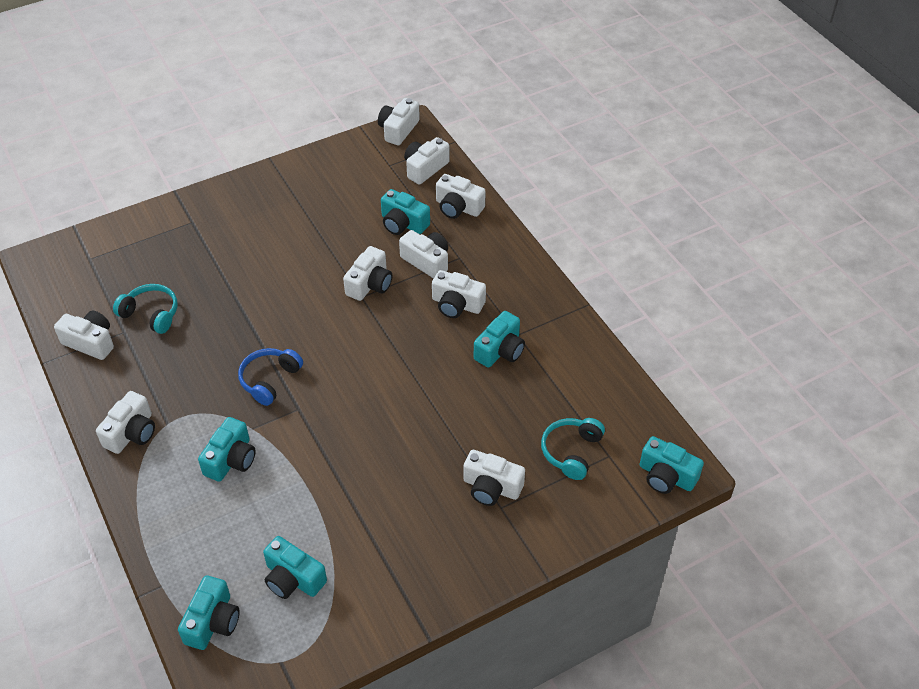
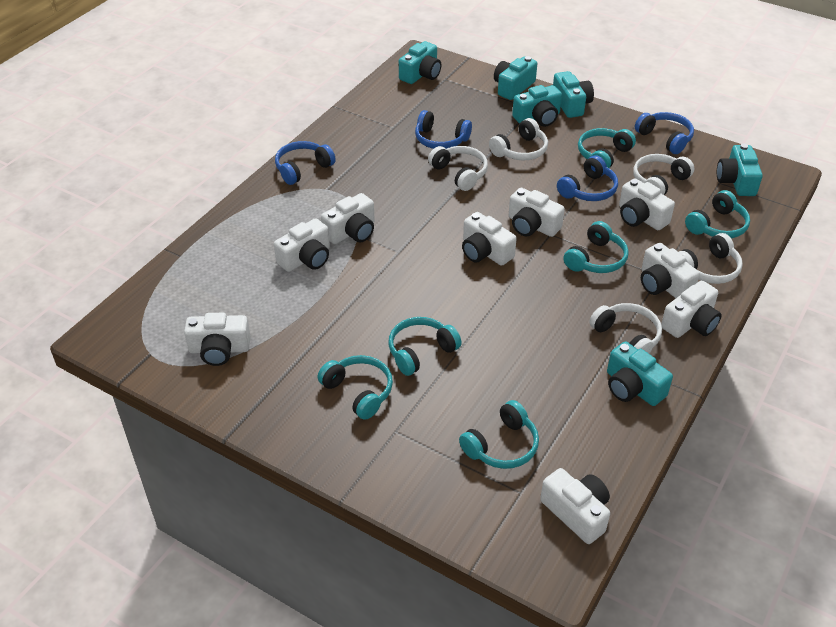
blue headphones: 1 -> 4
turquoise headphones: 2 -> 6
white headphones: 0 -> 5

